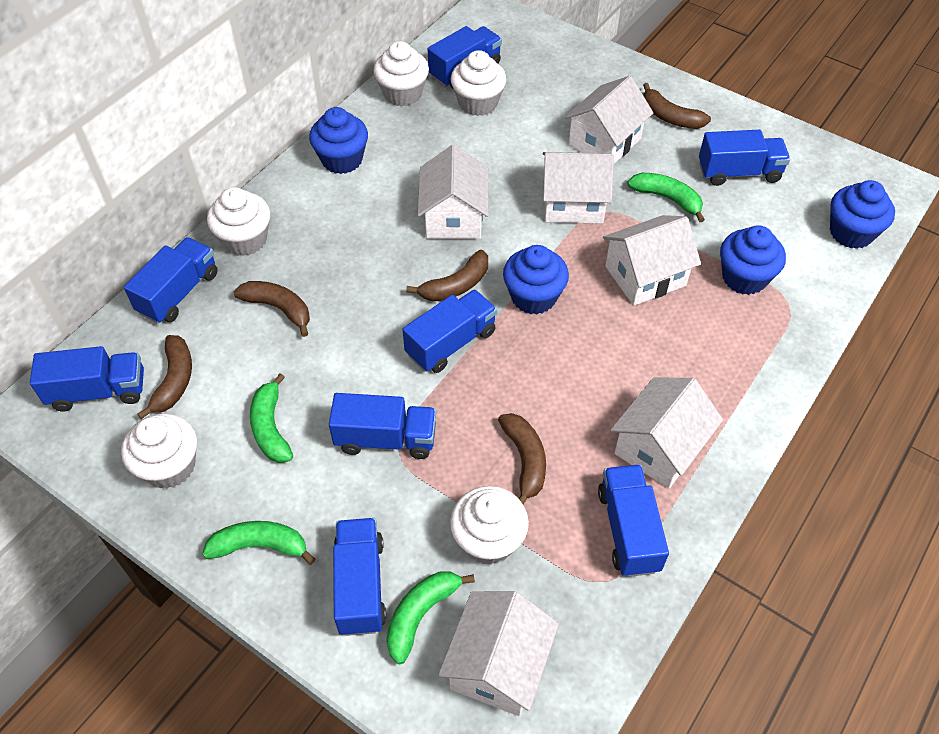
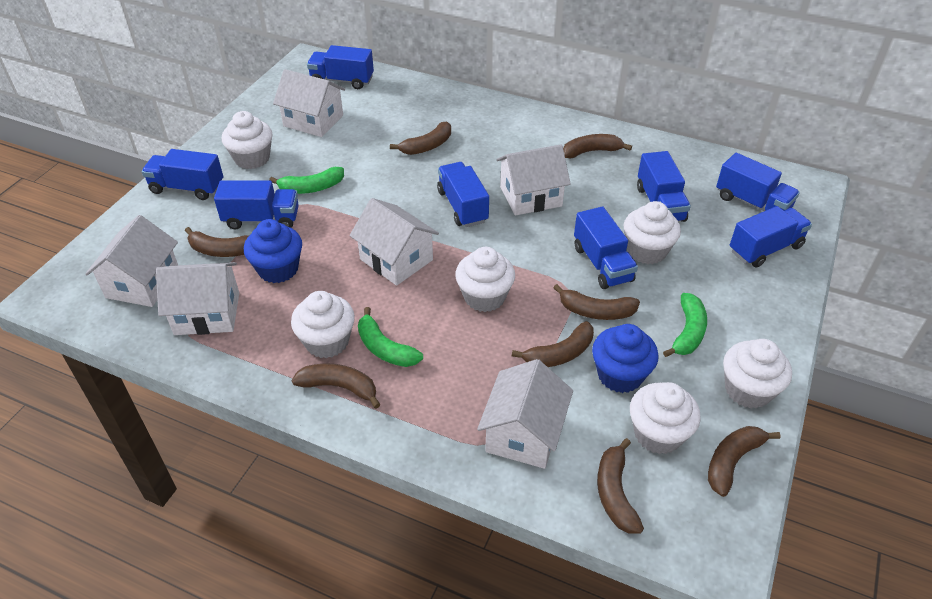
blue cupcake: 4 -> 2
brown banana: 5 -> 8
green banana: 4 -> 3
white cupcake: 5 -> 6

